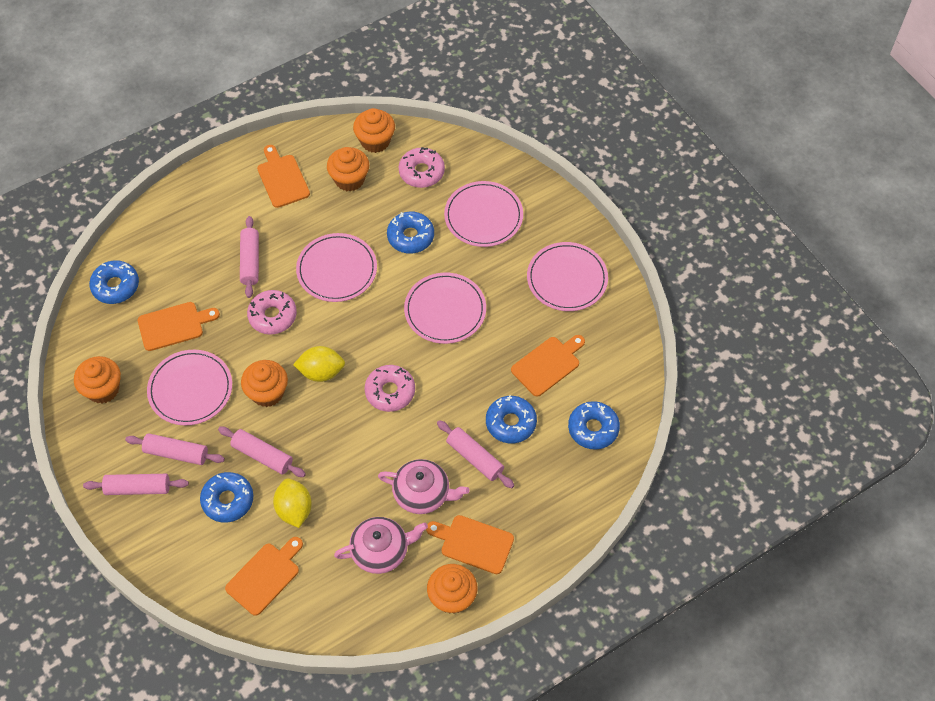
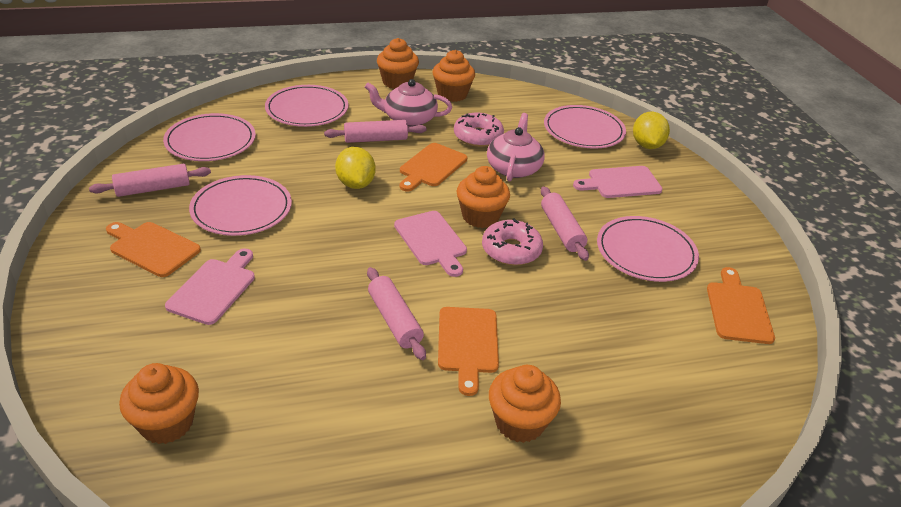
blue donut: 5 -> 0
orange cutting board: 5 -> 4
pink cutting board: 0 -> 3
pink donut: 3 -> 2
pink rolling pin: 5 -> 4

